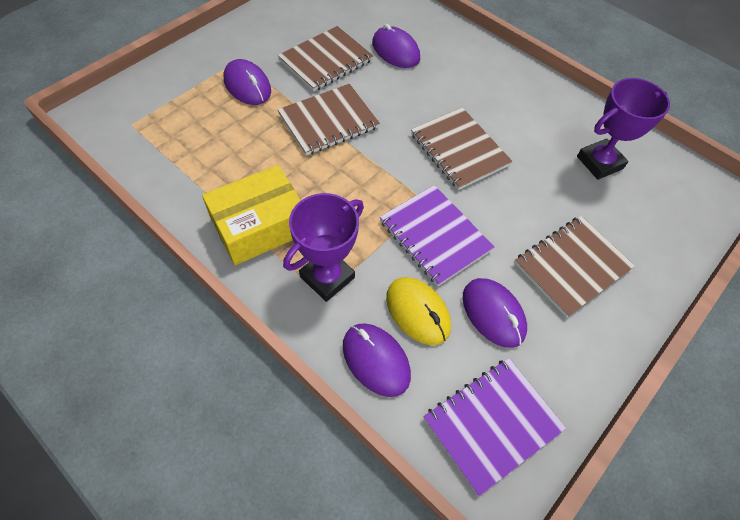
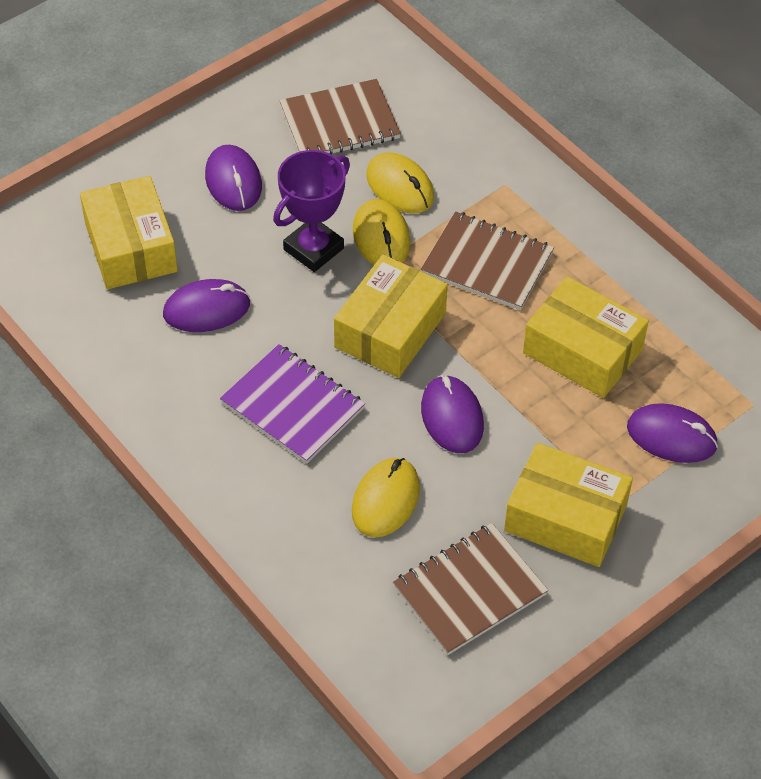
brown notebook: 4 -> 3
purple notebook: 2 -> 1
purple trophy: 2 -> 1
yellow box: 1 -> 4
yellow mouse: 1 -> 3

